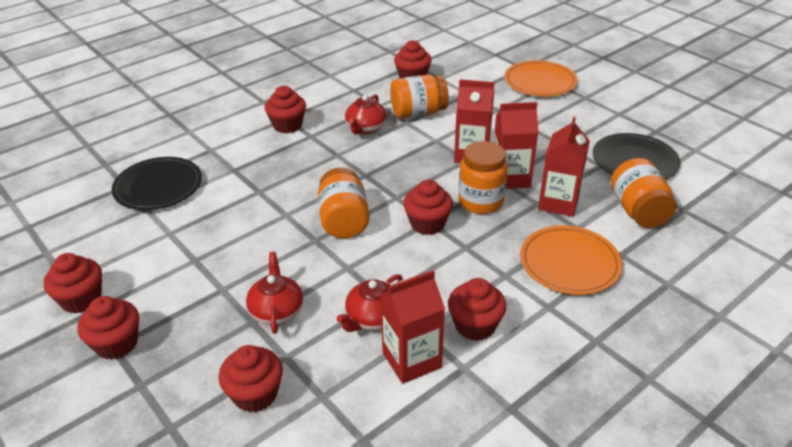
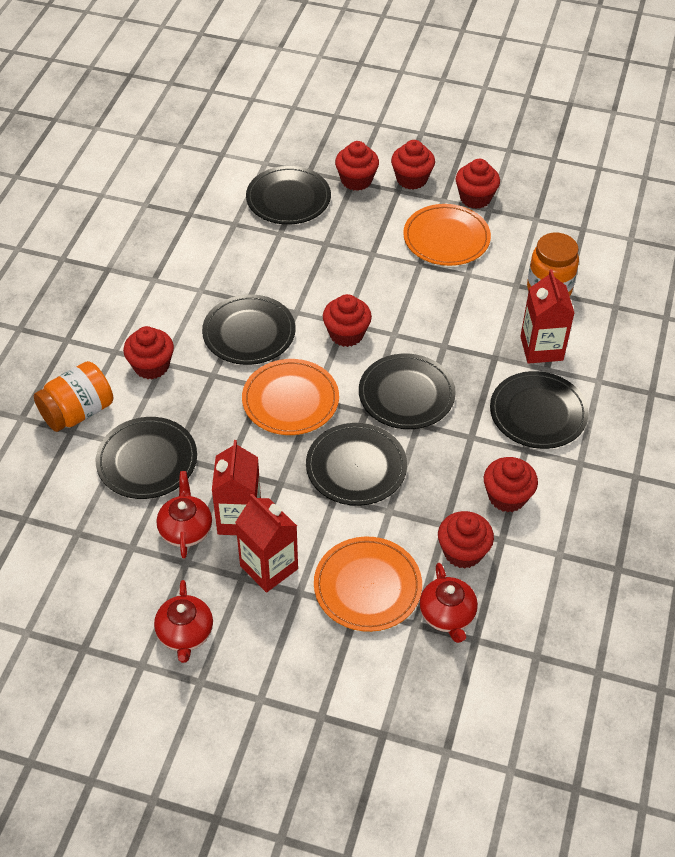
black plate: 2 -> 6
orange jar: 4 -> 2
orange plate: 2 -> 3
red carton: 4 -> 3

